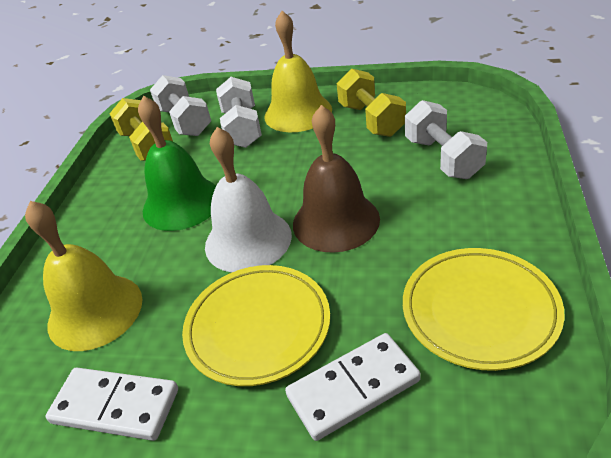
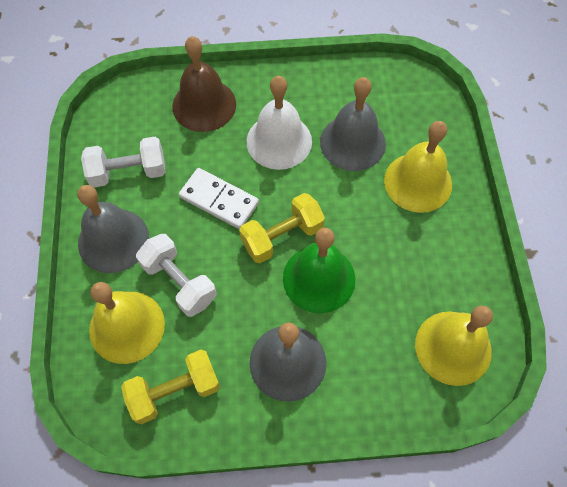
grey bell: 0 -> 3
white domino: 2 -> 1
white dumbbell: 3 -> 2
yellow bell: 2 -> 3
yellow plate: 2 -> 0

